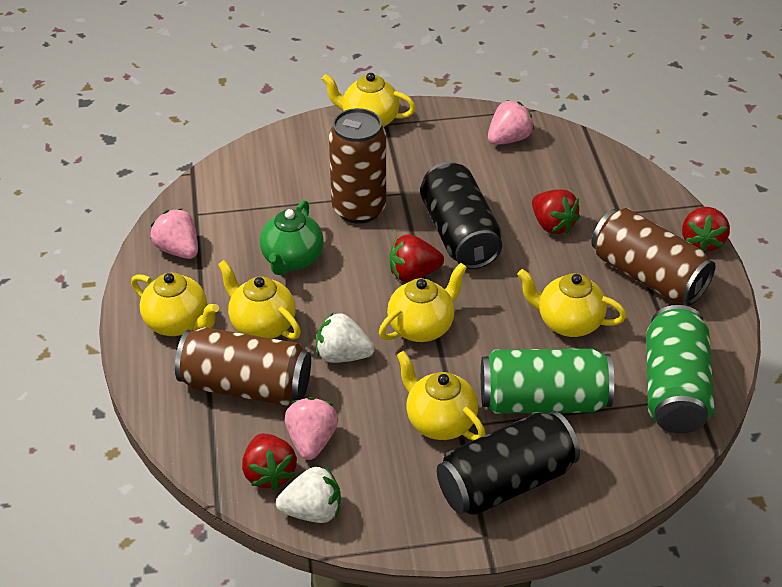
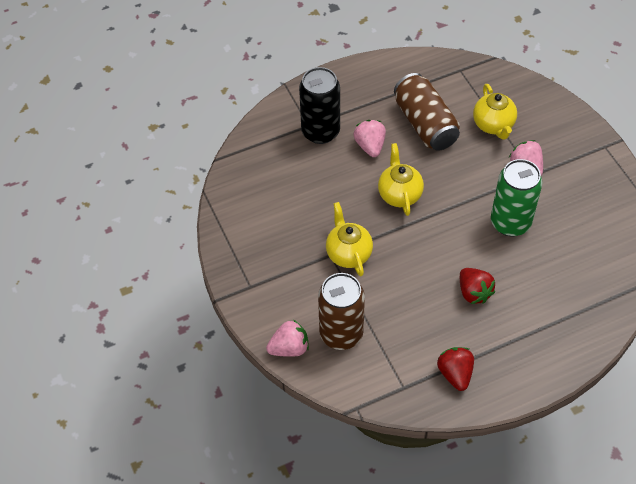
black can: 2 -> 1
brown can: 3 -> 2
green can: 2 -> 1
green teapot: 1 -> 0
red strawberry: 4 -> 2
white strawberry: 2 -> 0
yellow teapot: 6 -> 3

